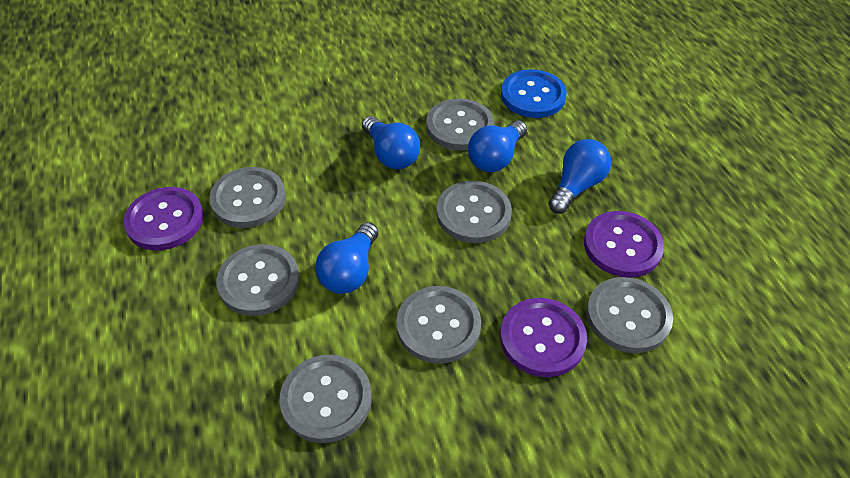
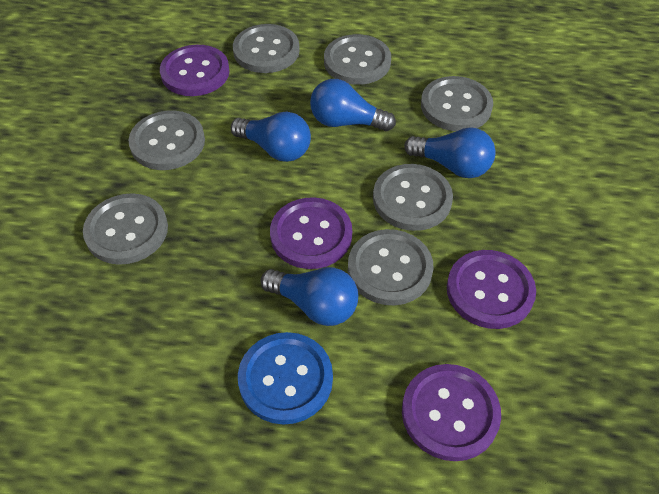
purple button: 3 -> 4

